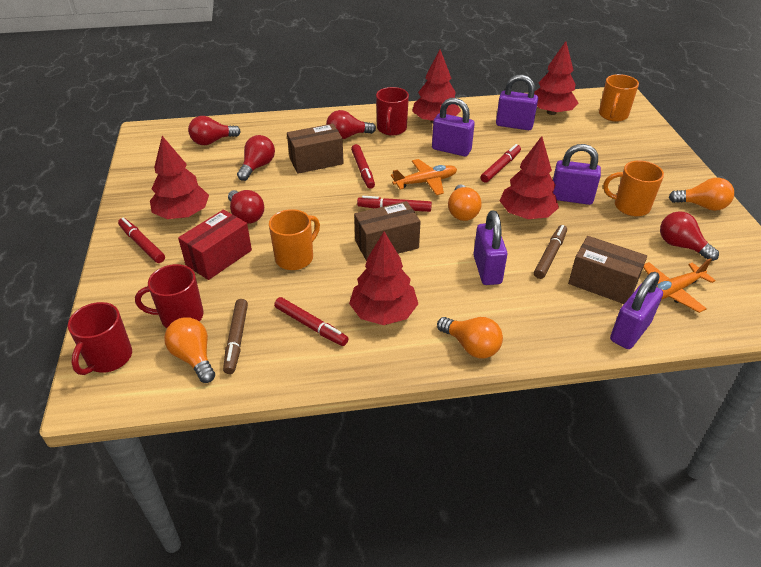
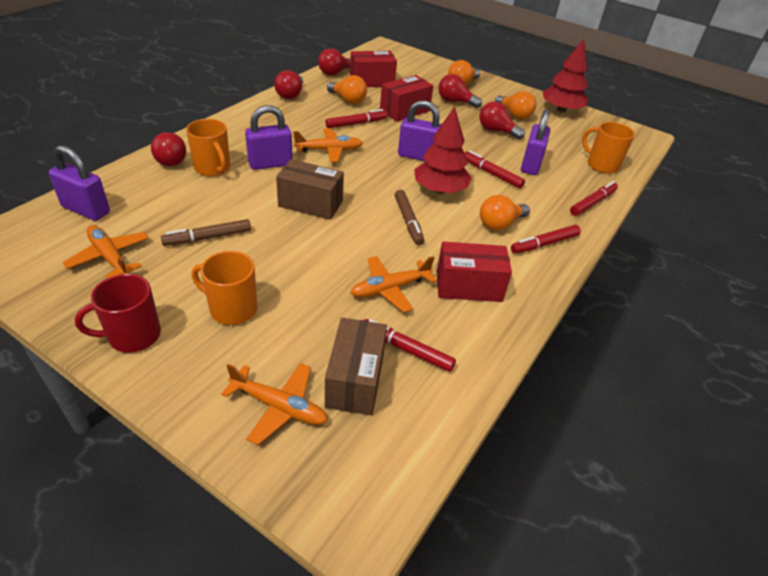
brown box: 3 -> 2
orange plane: 2 -> 4
purple padlock: 5 -> 4
red box: 1 -> 3
red mug: 3 -> 1
red tree: 5 -> 2

